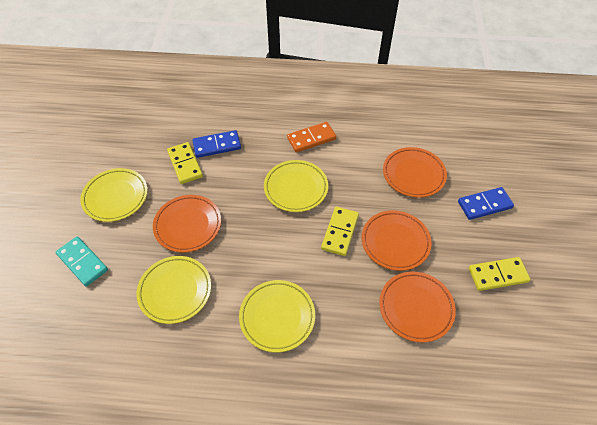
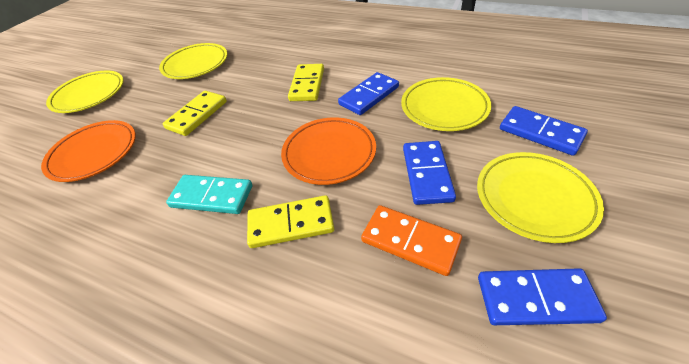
blue domino: 2 -> 4
orange plate: 4 -> 2

